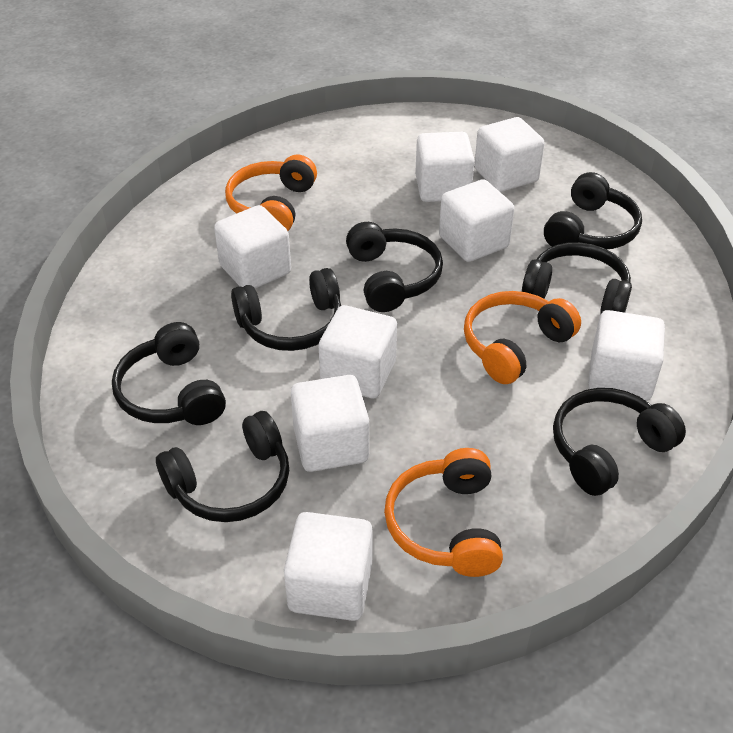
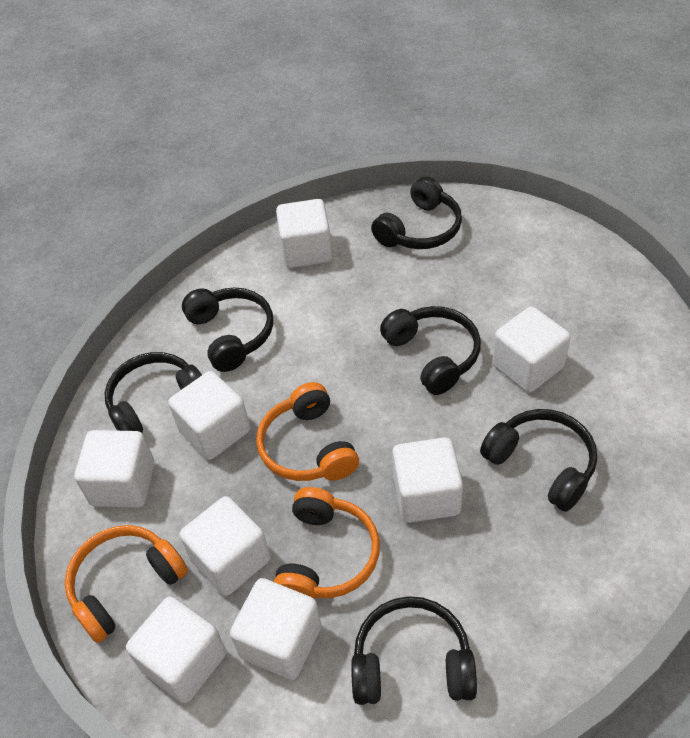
black headphones: 7 -> 6

